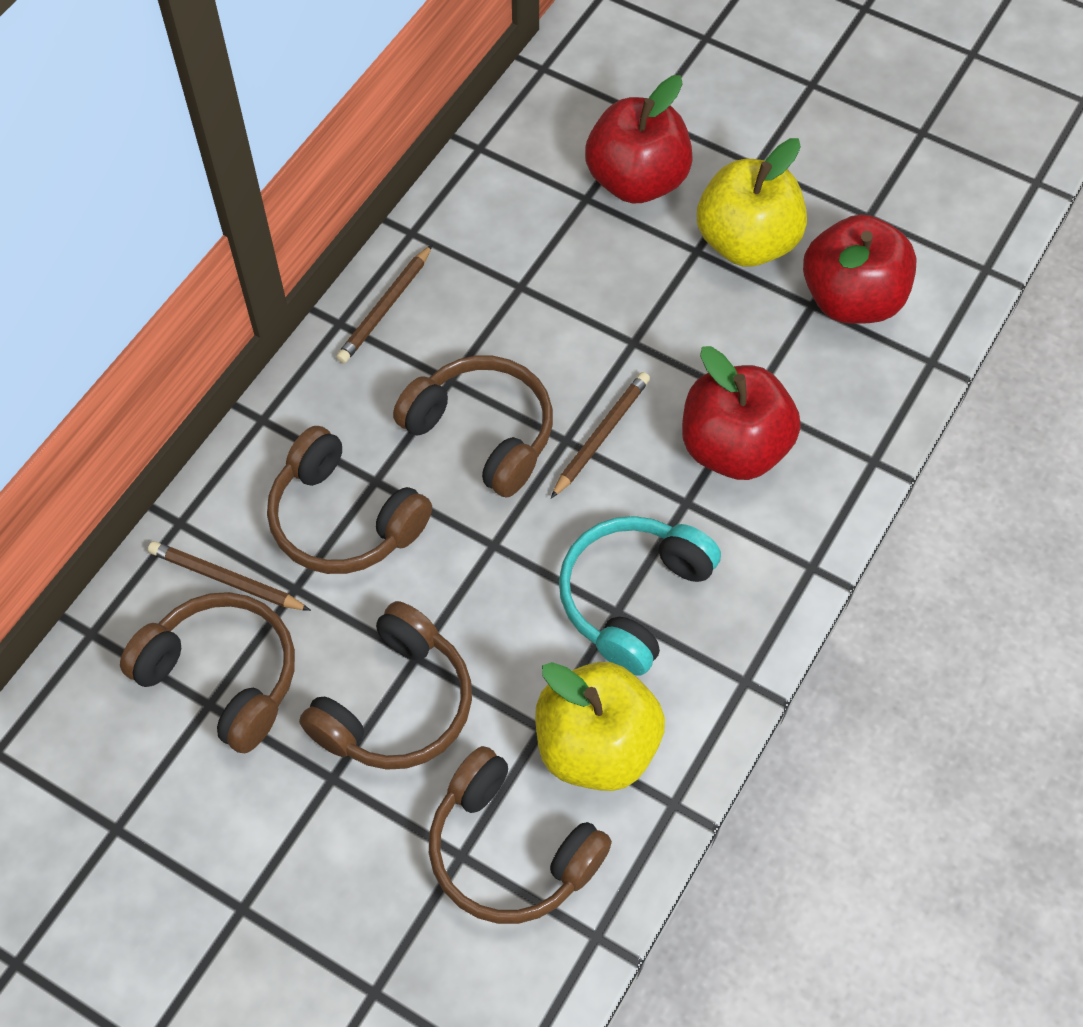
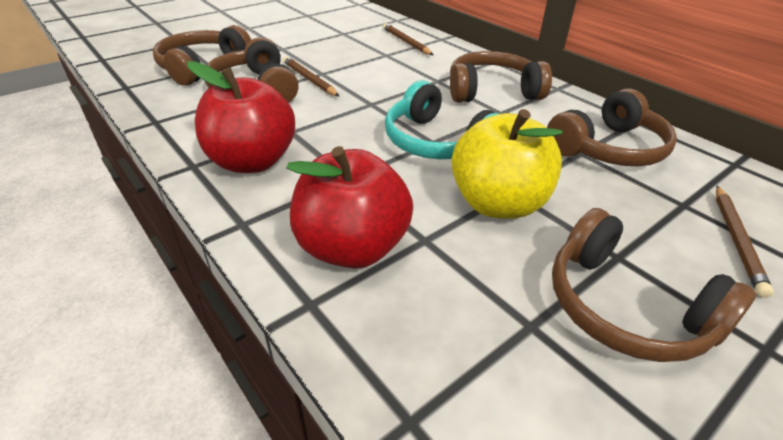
red apple: 3 -> 2
yellow apple: 2 -> 1

